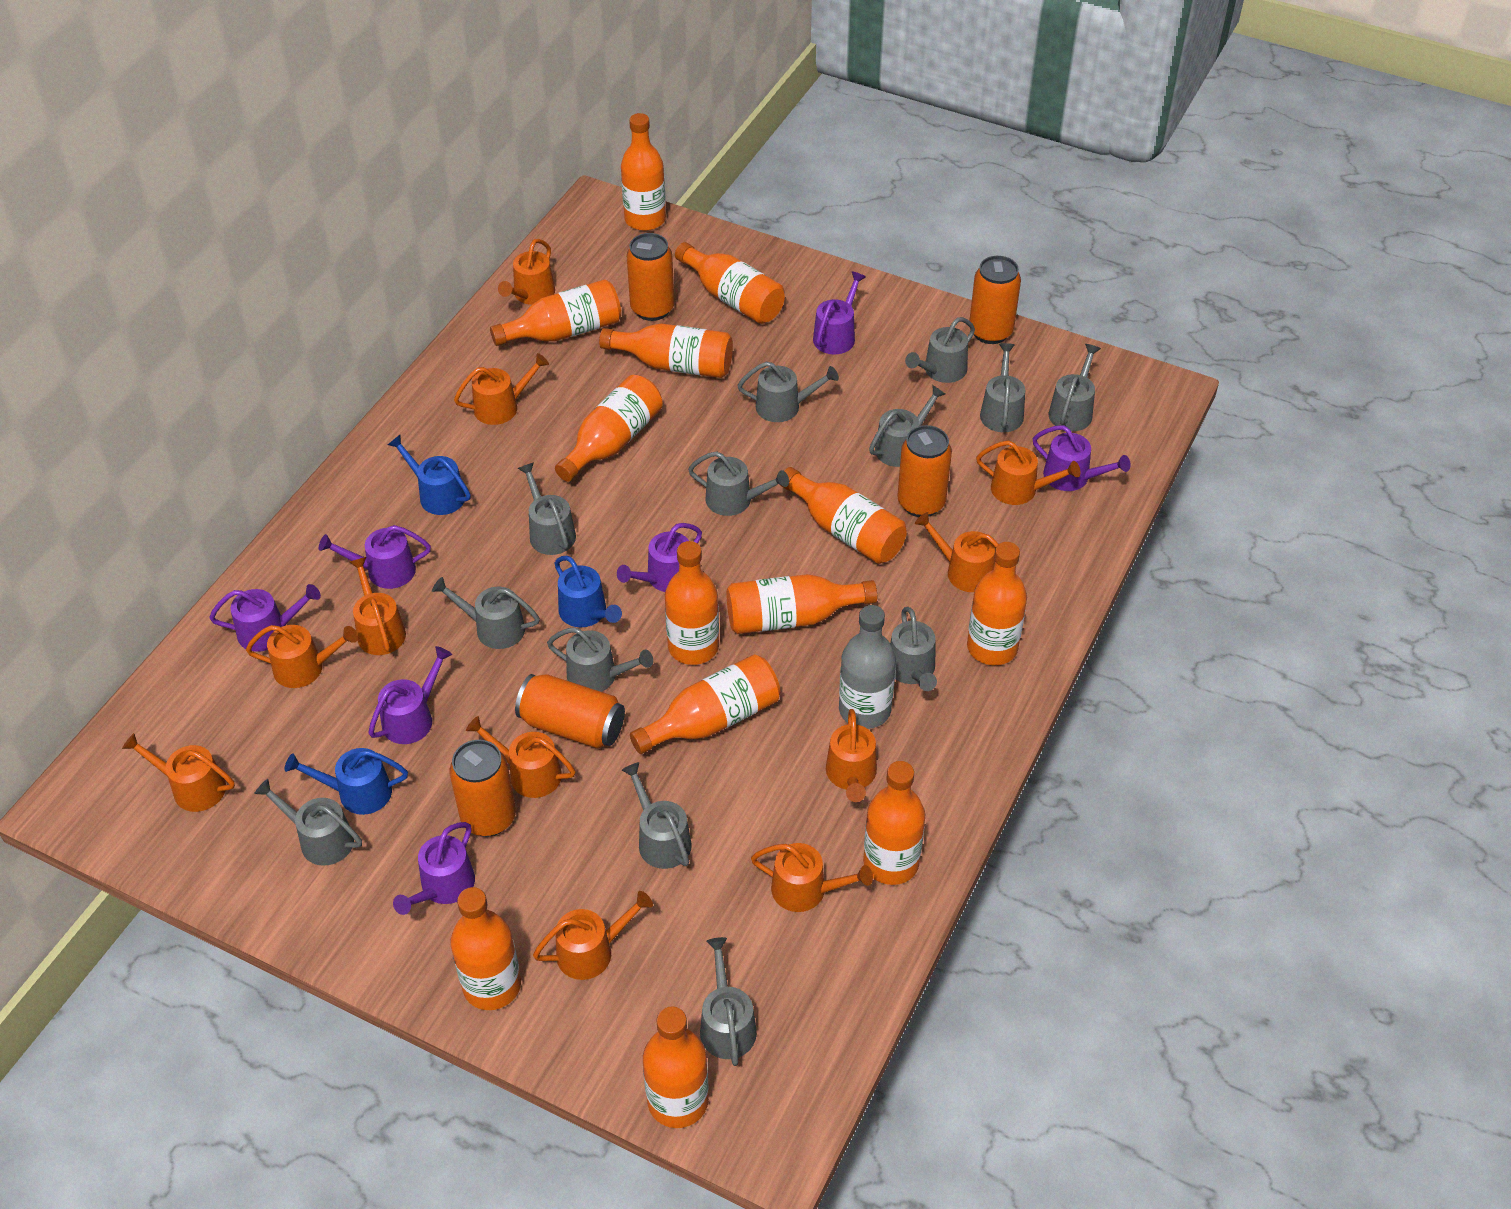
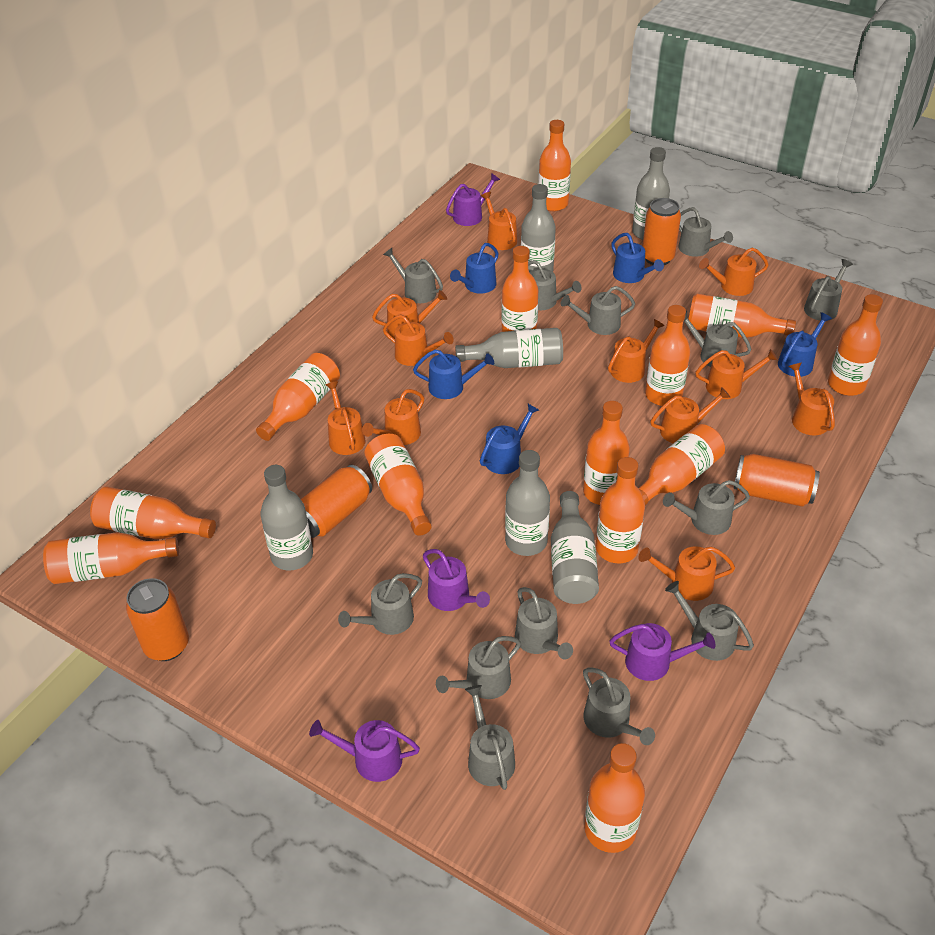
blue watering can: 3 -> 5
grey bottle: 1 -> 6
orange can: 5 -> 4
purple watering can: 7 -> 4

